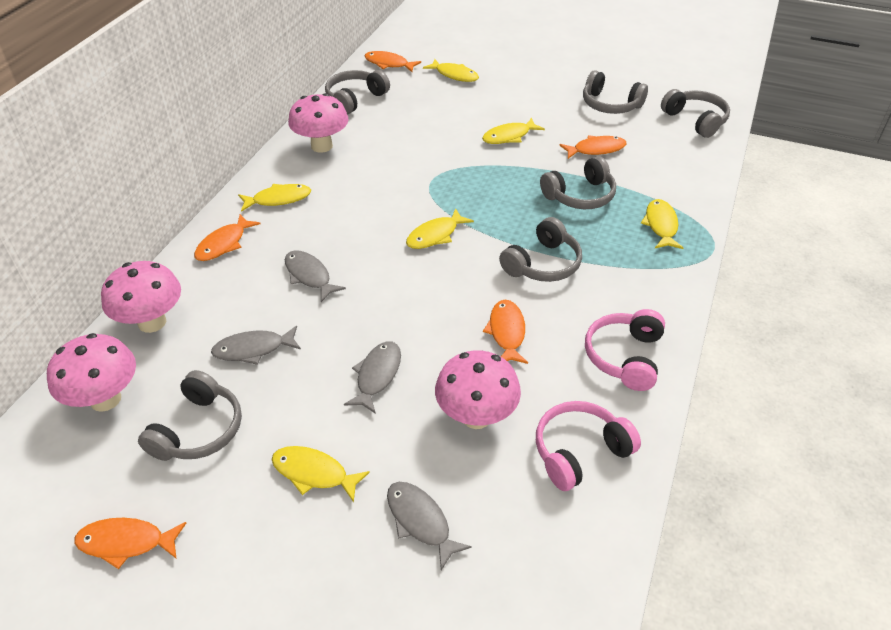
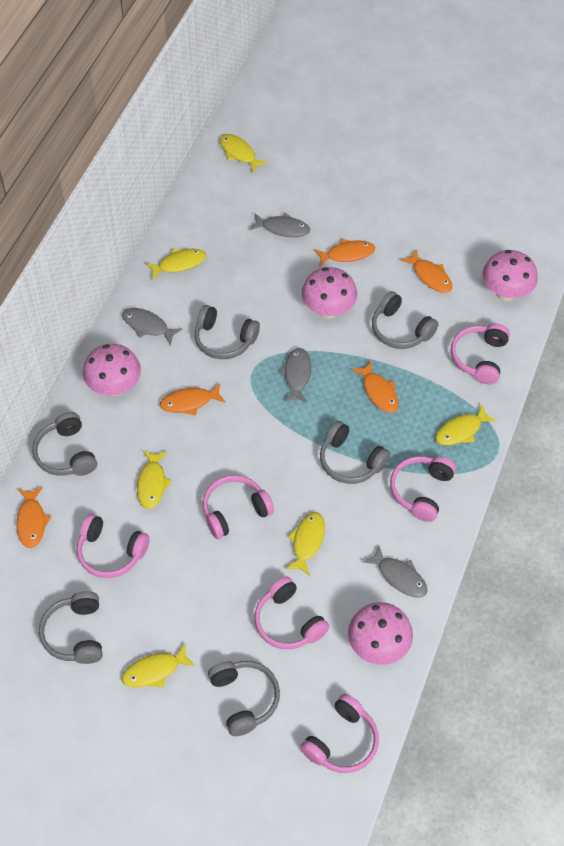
pink headphones: 2 -> 6

